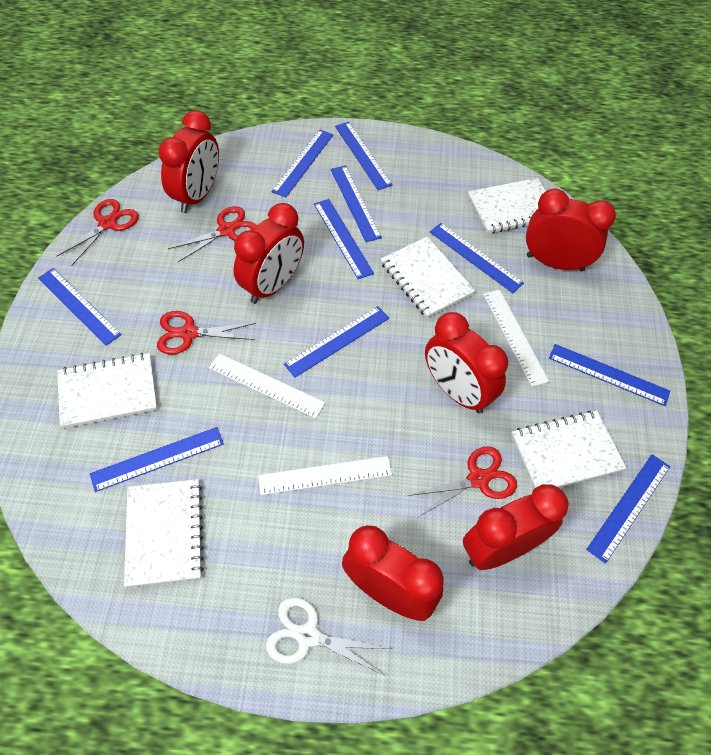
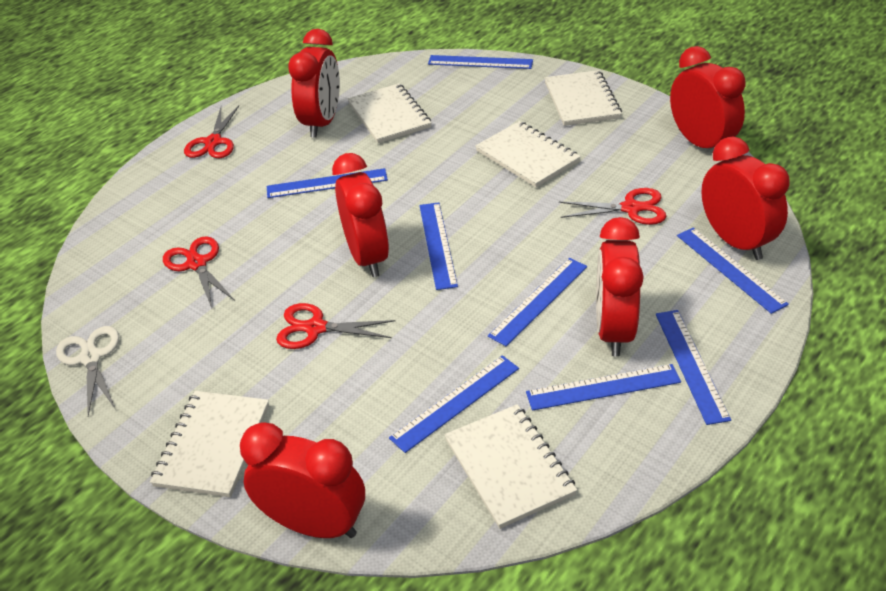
blue ruler: 10 -> 8
white ruler: 3 -> 0

